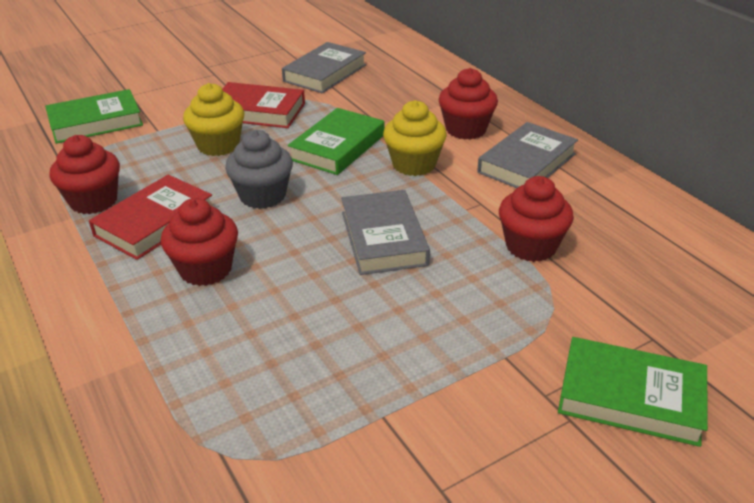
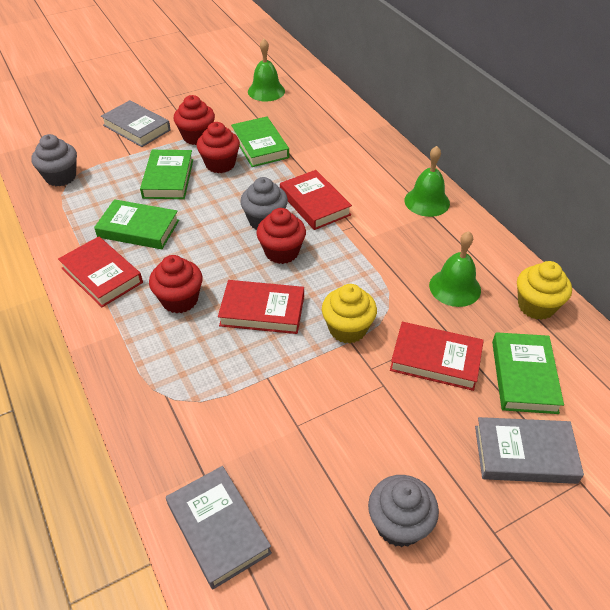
green bell: 0 -> 3
green book: 3 -> 4
grey cupcake: 1 -> 3
red book: 2 -> 4

